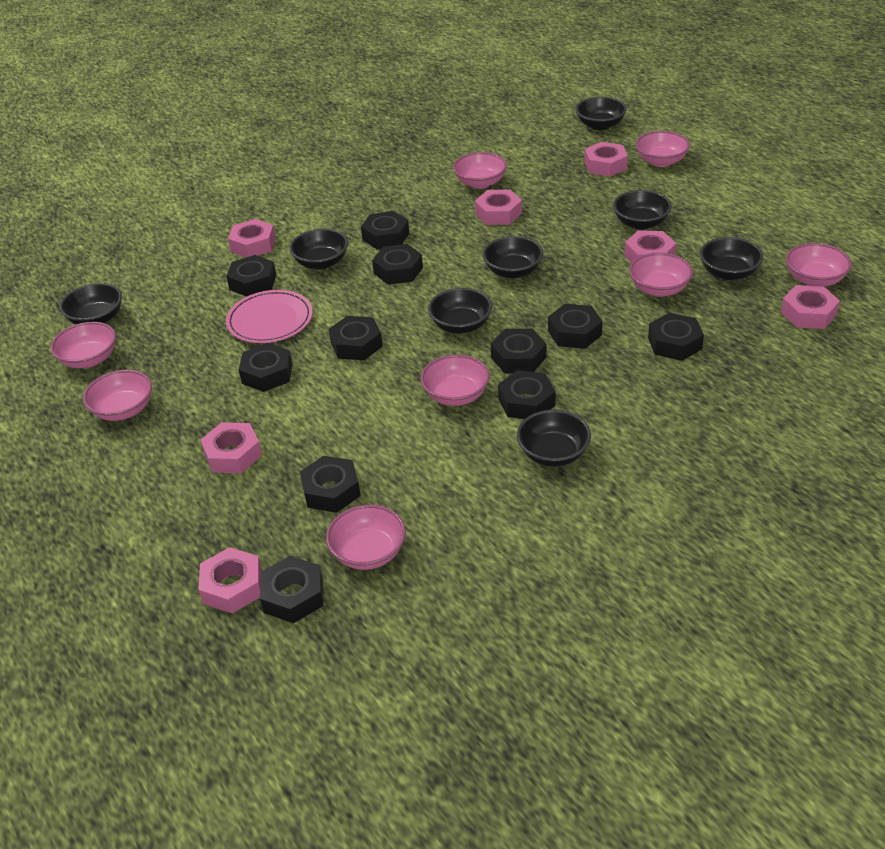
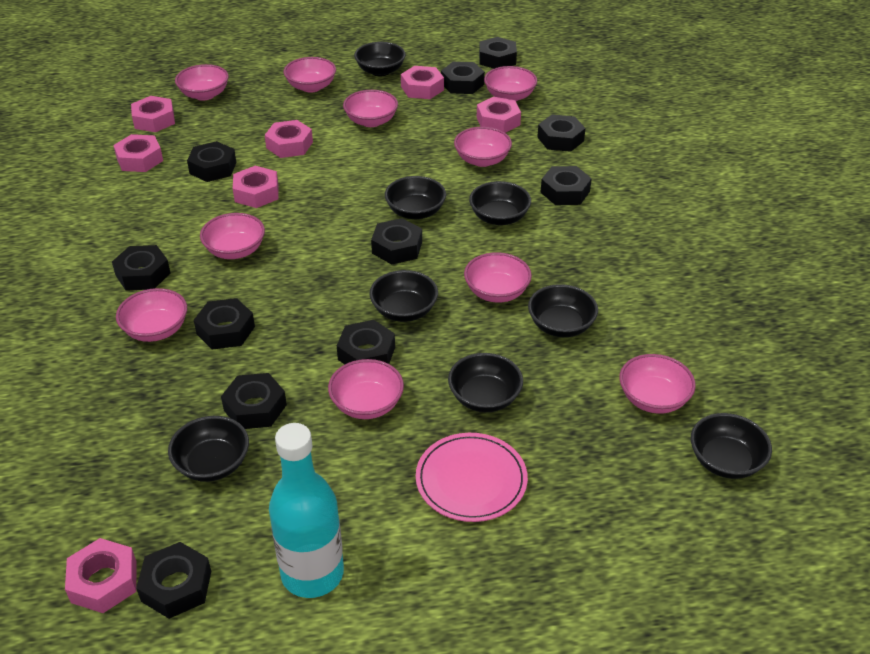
pink bowl: 8 -> 10
turquoise bottle: 0 -> 1

